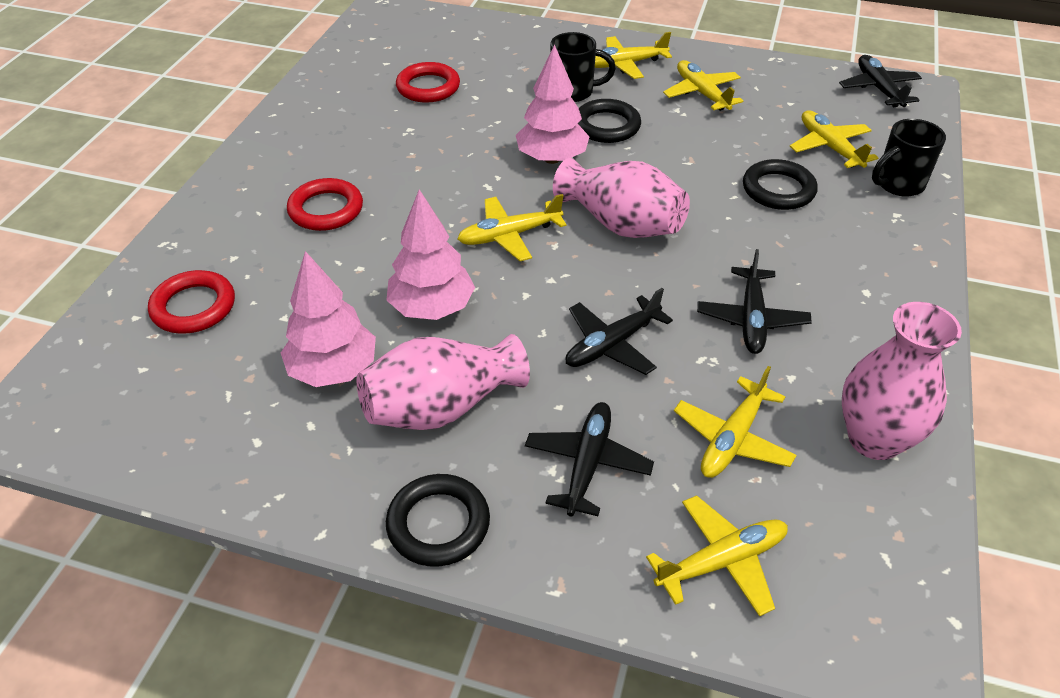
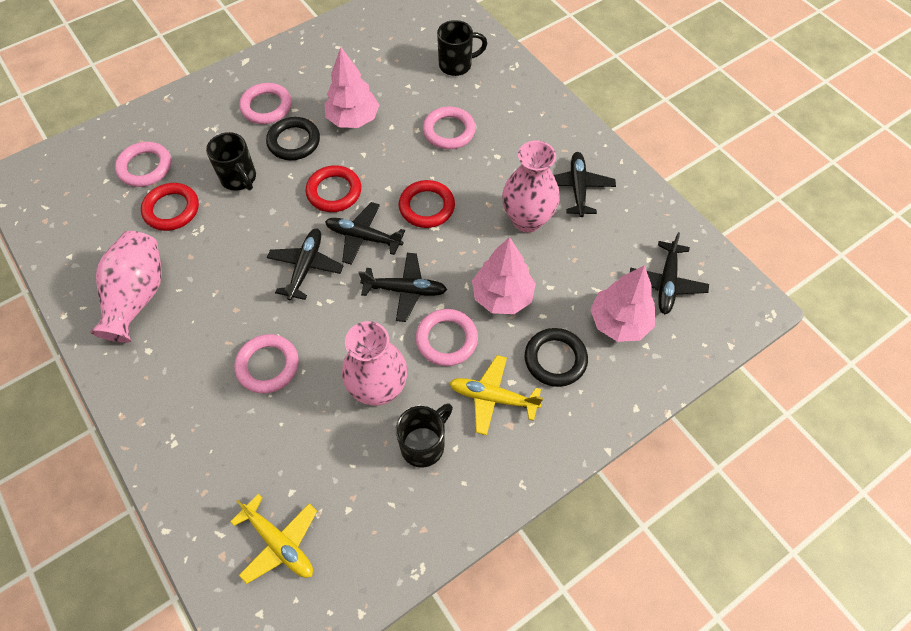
black mug: 2 -> 3
black plane: 4 -> 5
black ring: 3 -> 2
pink ring: 0 -> 5
yellow plane: 6 -> 2

